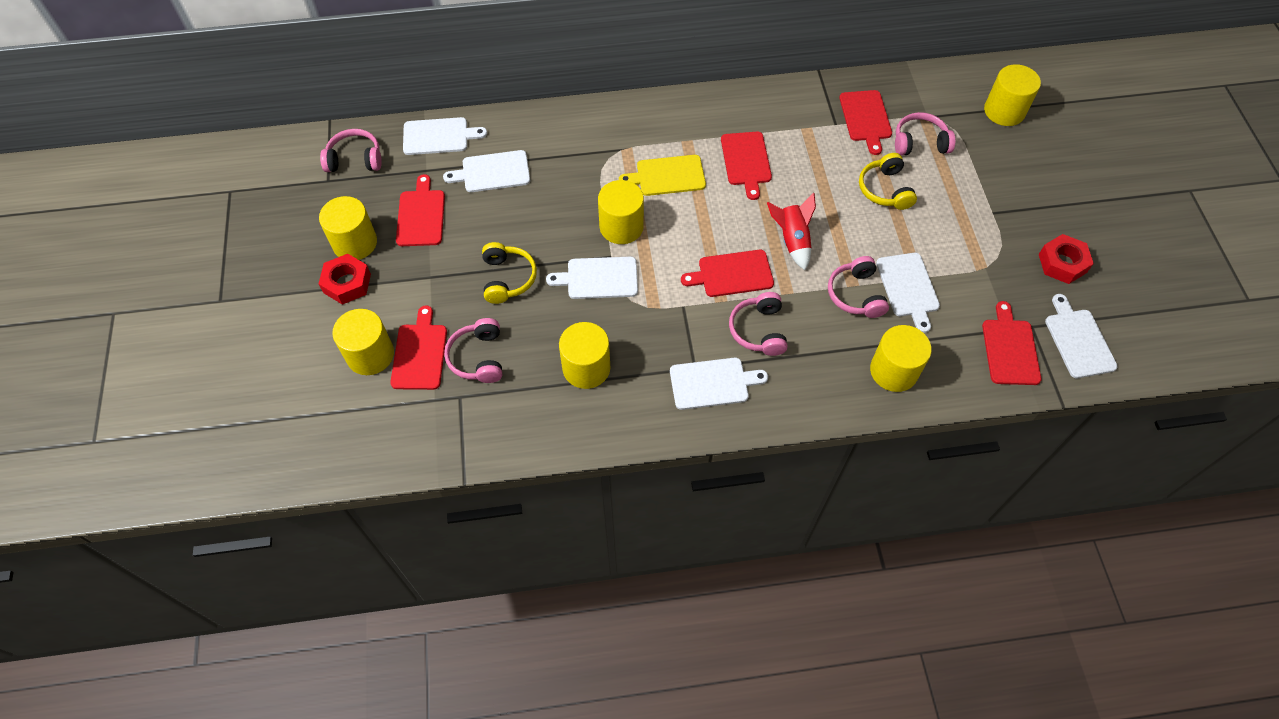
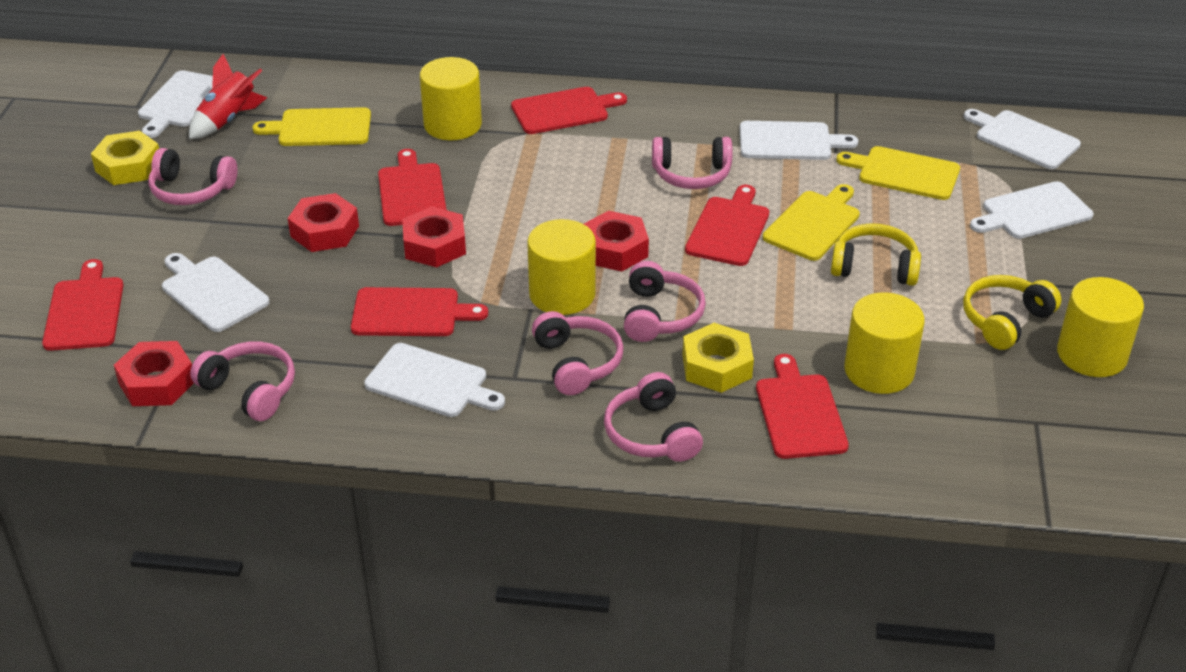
pink headphones: 5 -> 6
red nut: 2 -> 4
yellow cutting board: 1 -> 3
yellow cylinder: 6 -> 4
yellow nut: 0 -> 2

